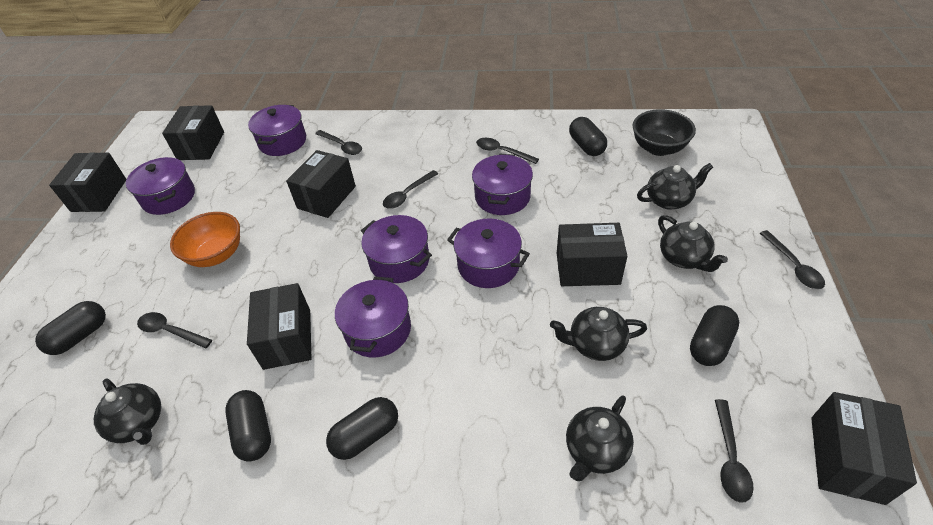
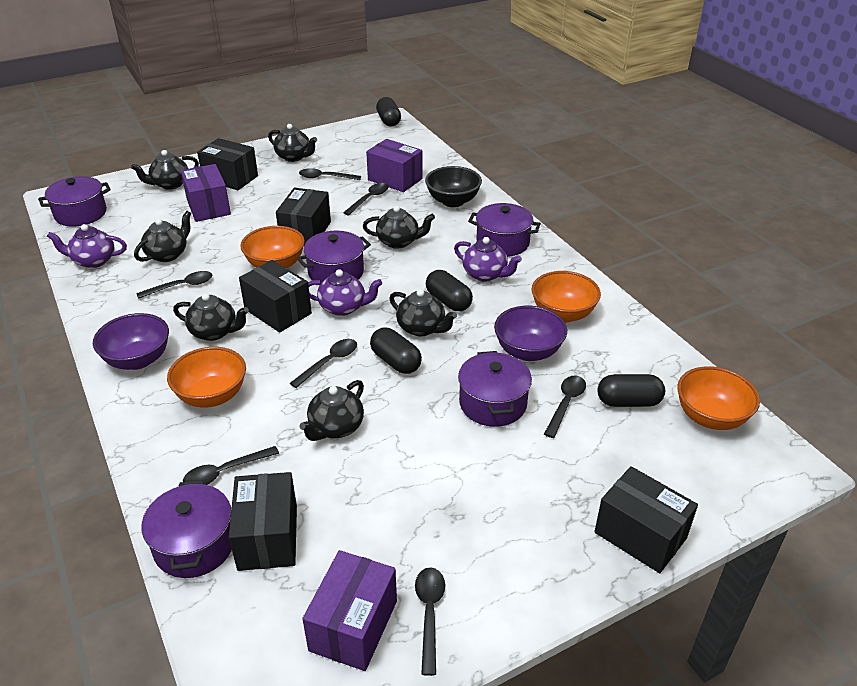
black box: 6 -> 5
black capsule: 5 -> 4
black spoon: 6 -> 7
black teapot: 5 -> 7
orange bowl: 1 -> 4
purple bowl: 0 -> 2
purple box: 0 -> 3
purple pot: 6 -> 5
purple teapot: 0 -> 3

